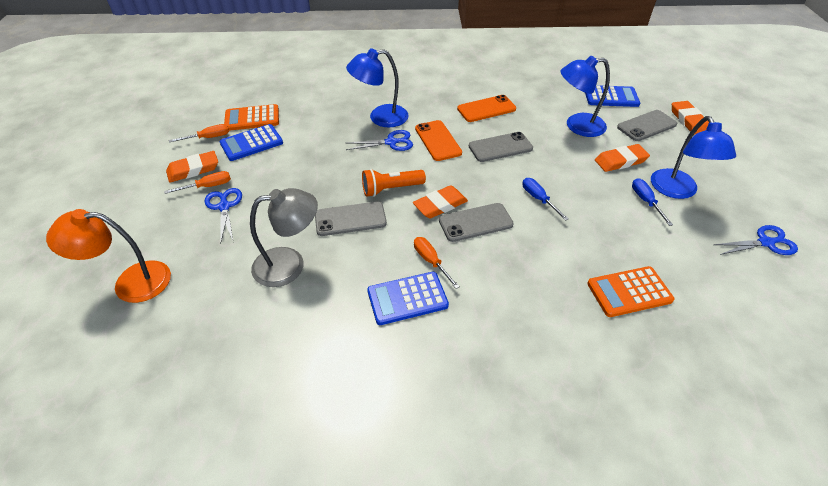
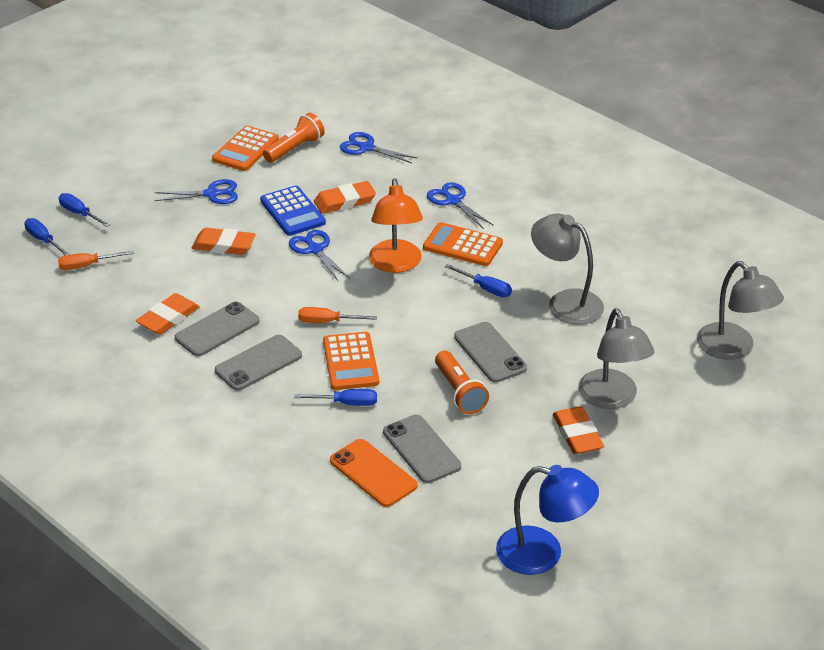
blue calculator: 3 -> 1
blue lamp: 3 -> 1
blue scissors: 3 -> 4
blue screwdriver: 2 -> 4
grey lamp: 1 -> 3
orange calculator: 2 -> 3
orange flashlight: 1 -> 2
orange phone: 2 -> 1
orange screwdriver: 3 -> 2

